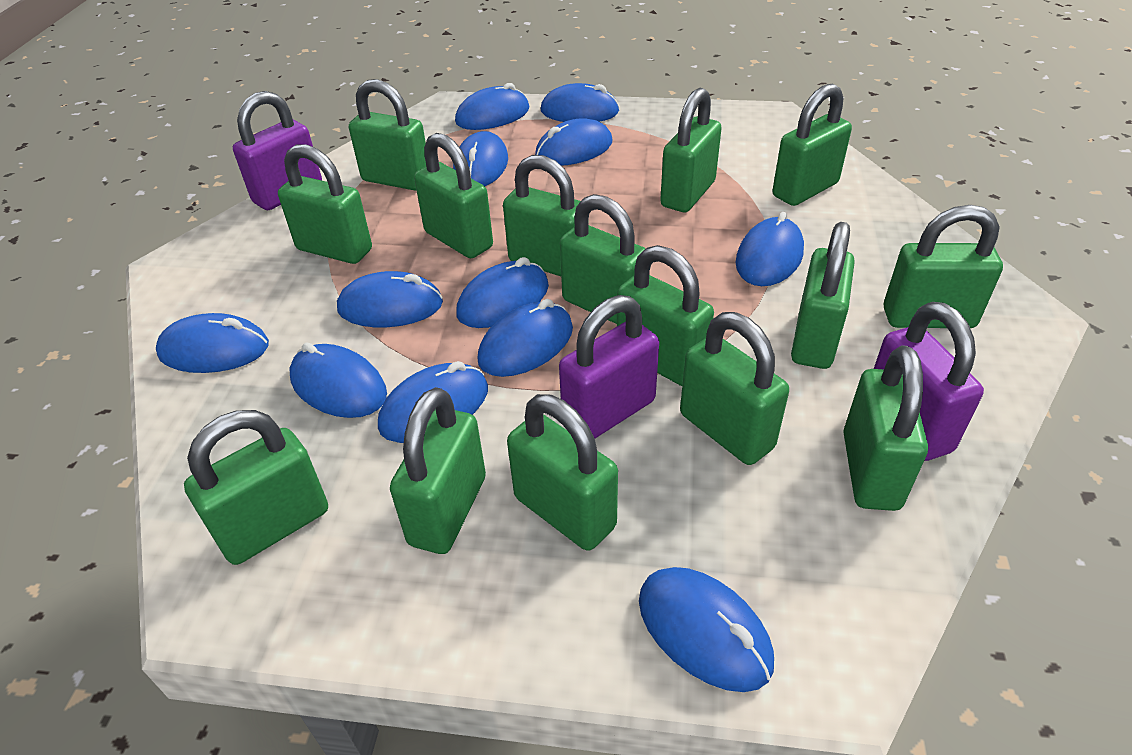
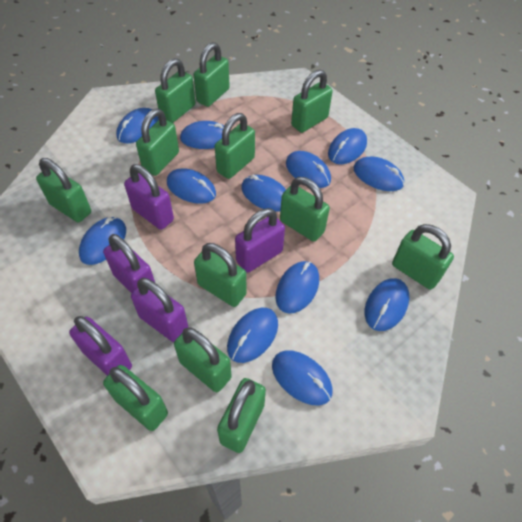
green padlock: 15 -> 12
purple padlock: 3 -> 5

